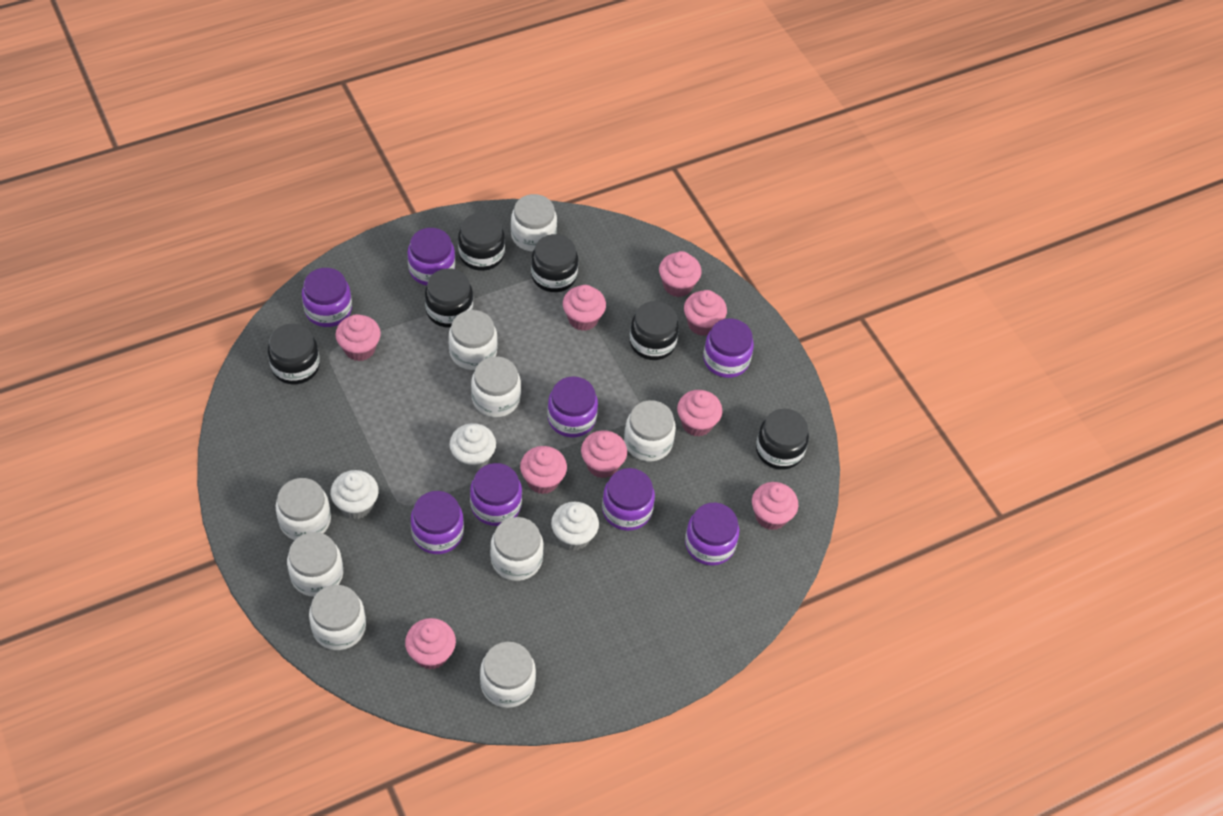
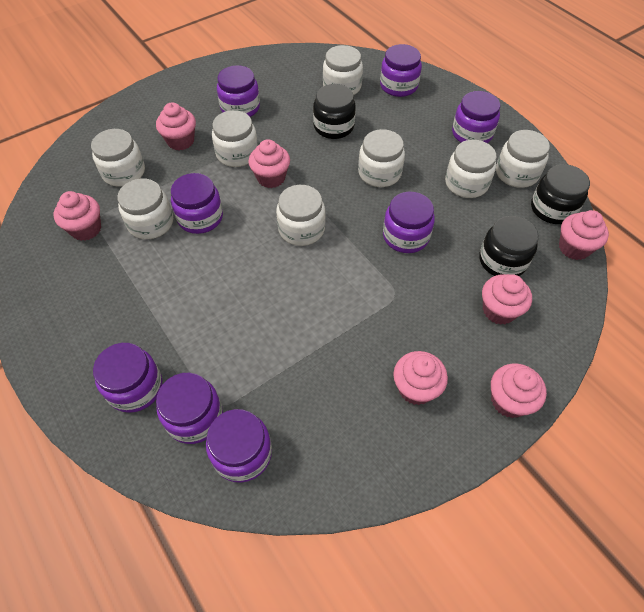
black jar: 6 -> 3
pink cupcake: 9 -> 7
white cupcake: 3 -> 0
white jar: 9 -> 8

